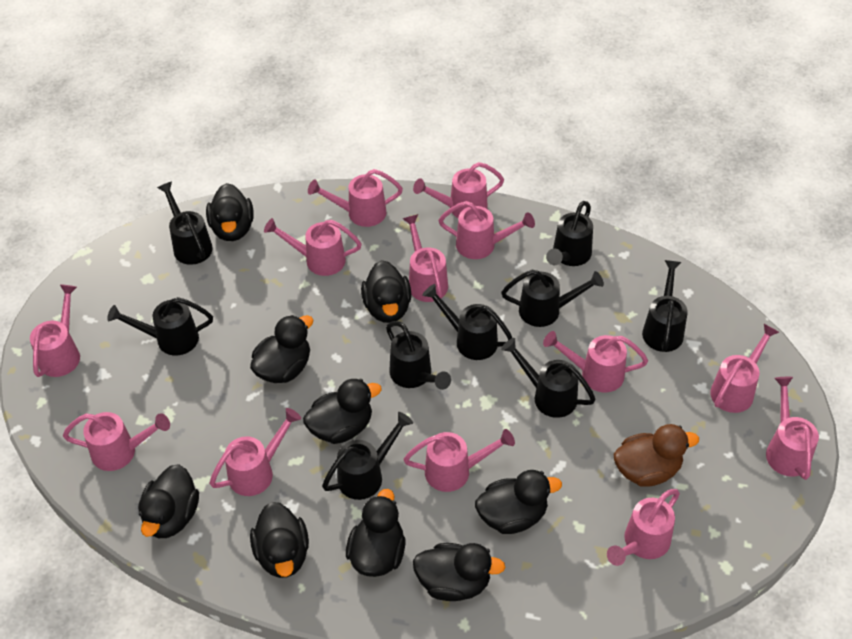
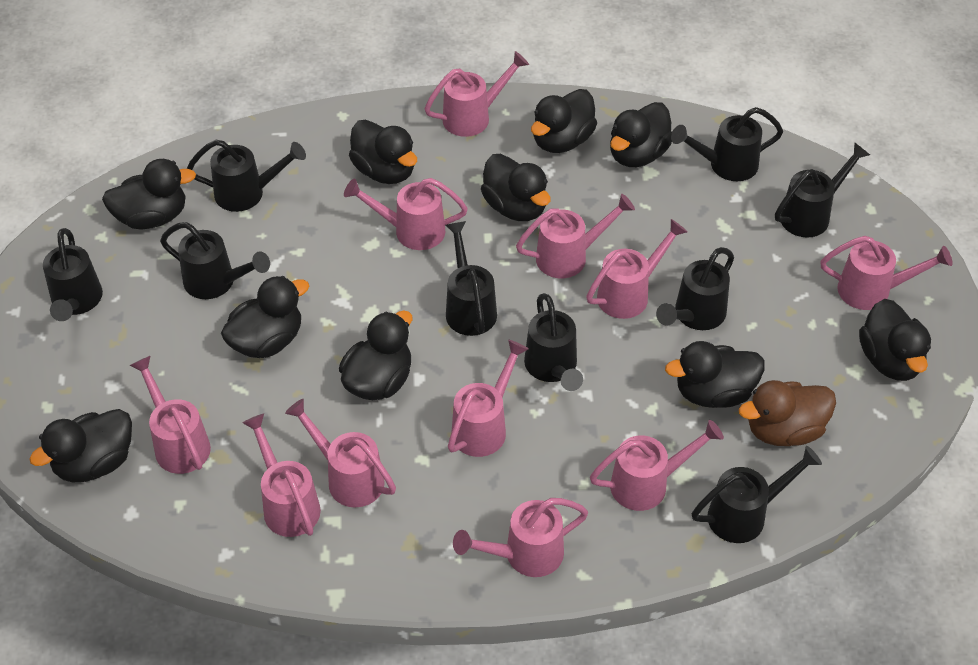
black duck: 9 -> 10
pink watering can: 13 -> 11

